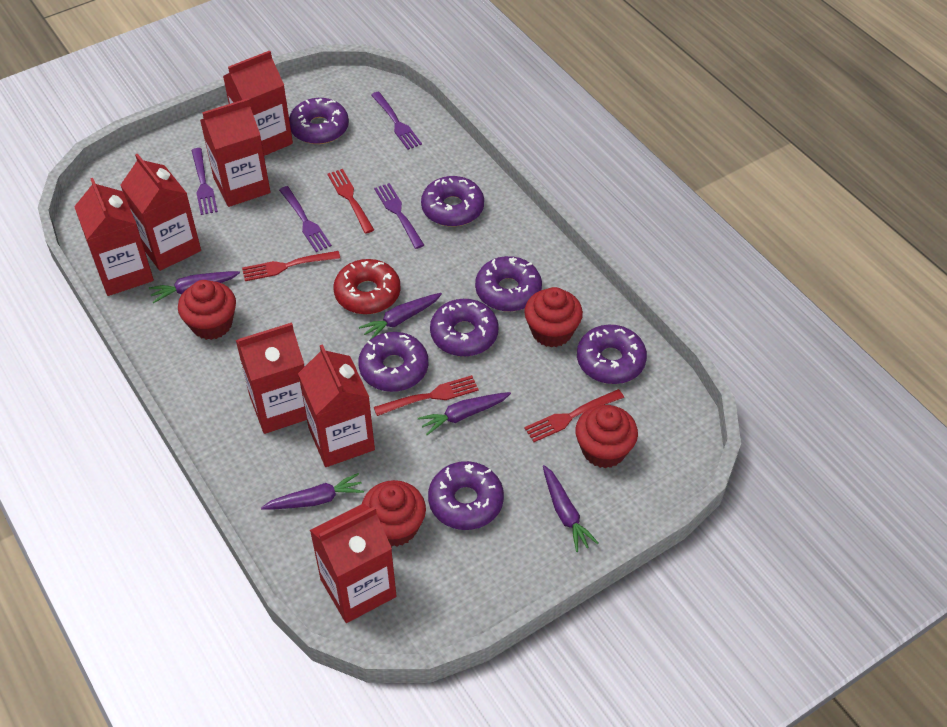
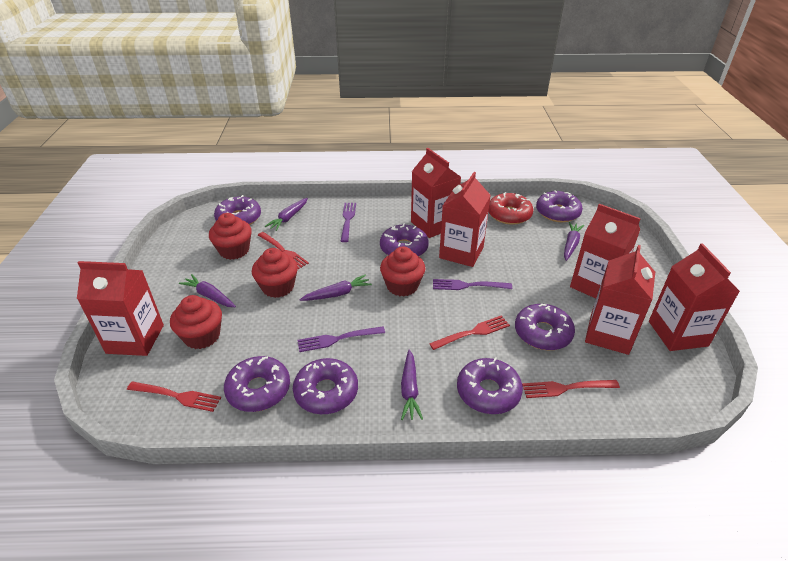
purple fork: 4 -> 3
red carton: 7 -> 6

